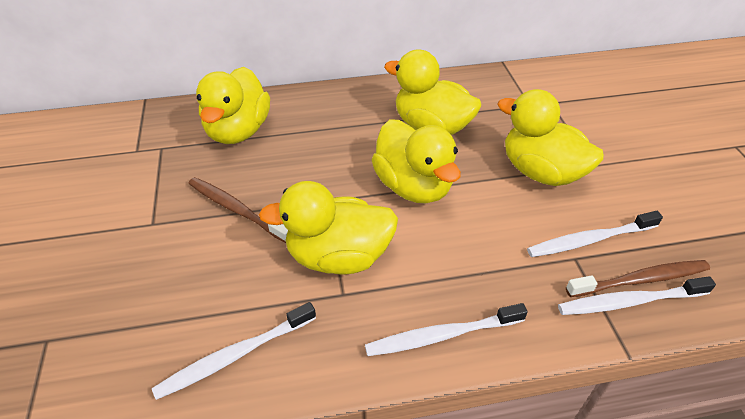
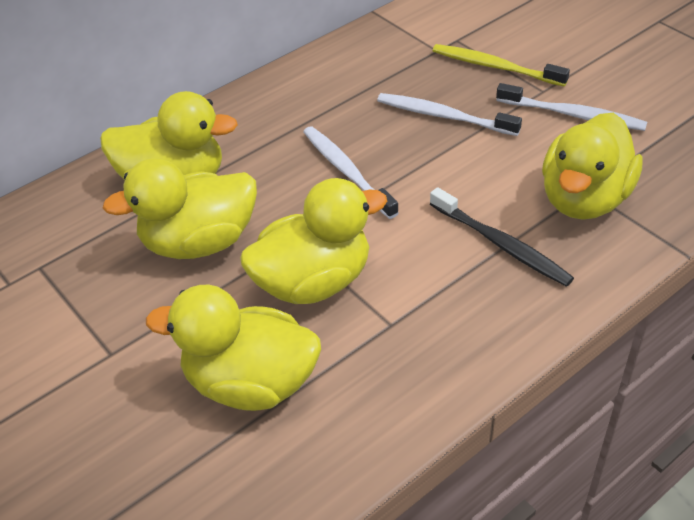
black toothbrush: 0 -> 1
brown toothbrush: 2 -> 0
white toothbrush: 4 -> 3
yellow toothbrush: 0 -> 1

